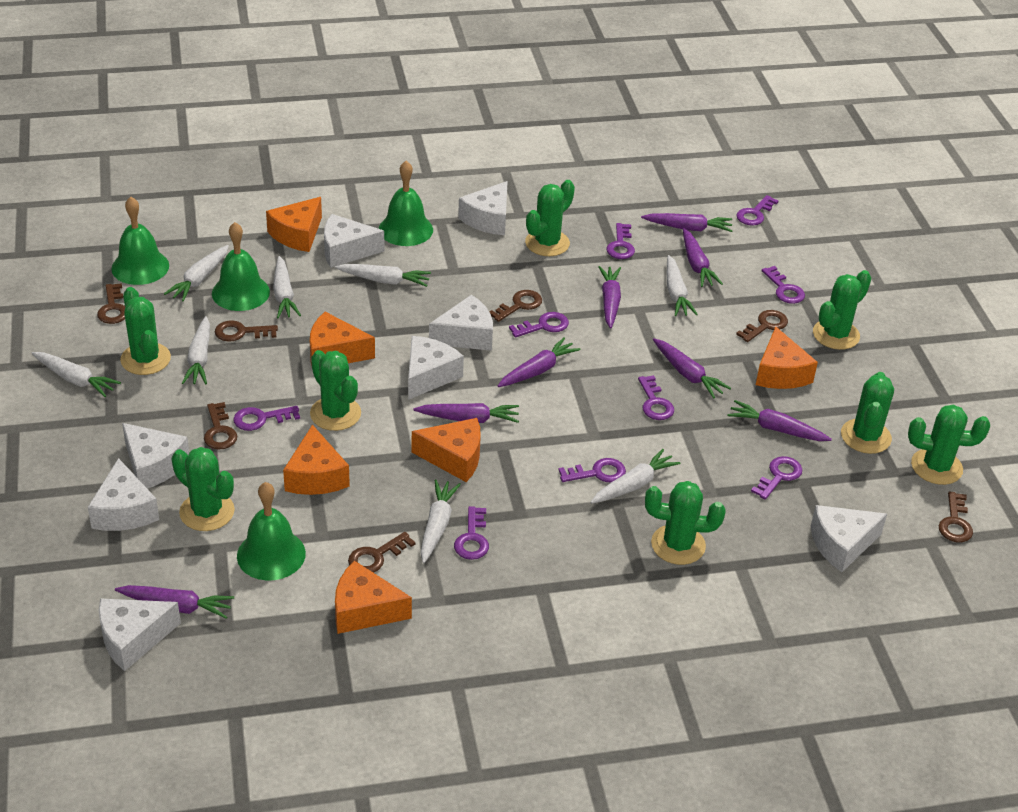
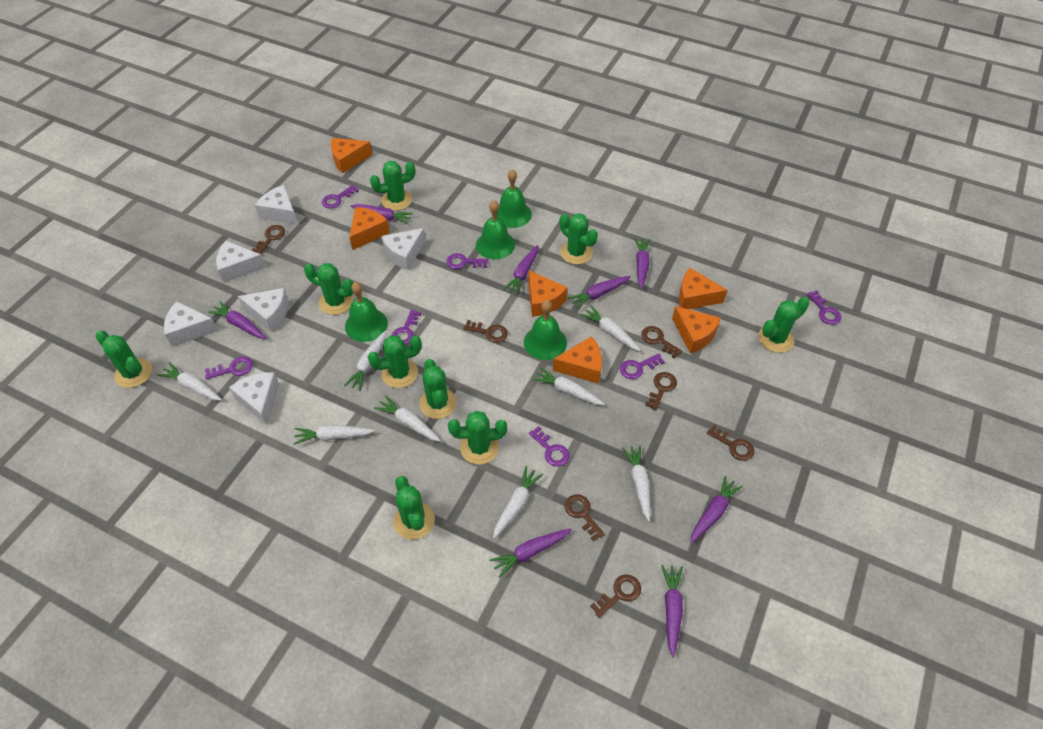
green cactus: 8 -> 9
purple key: 9 -> 7
white cheese: 8 -> 6

